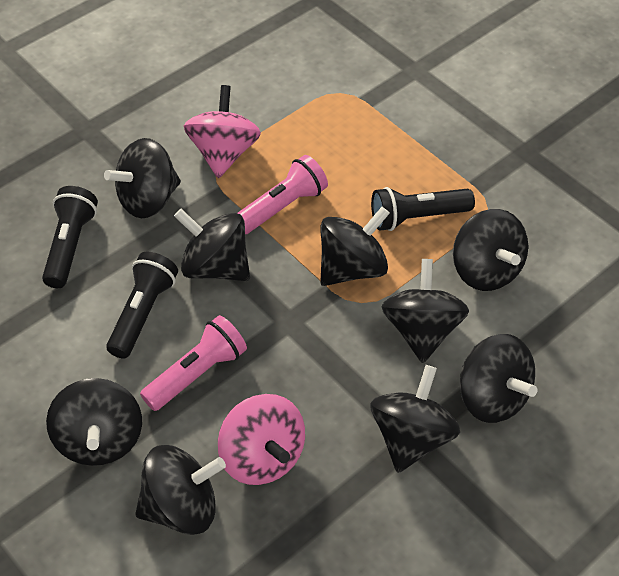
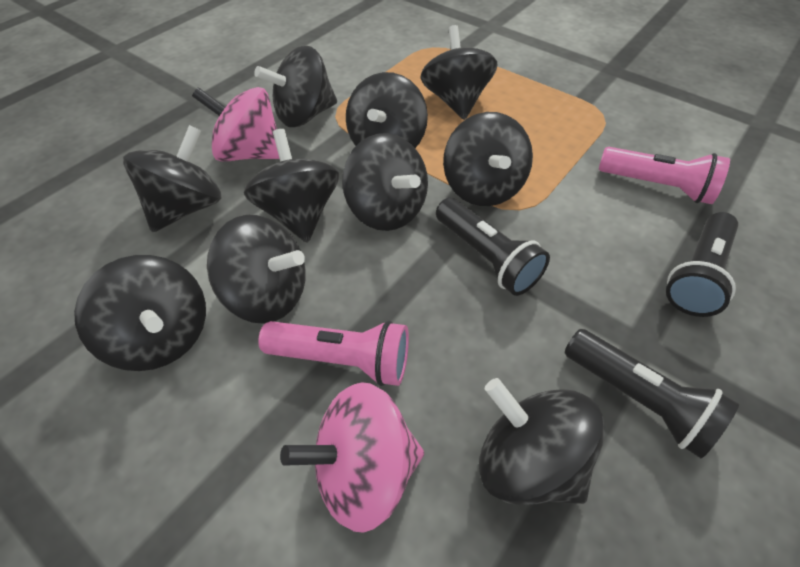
black spinning top: 9 -> 10

